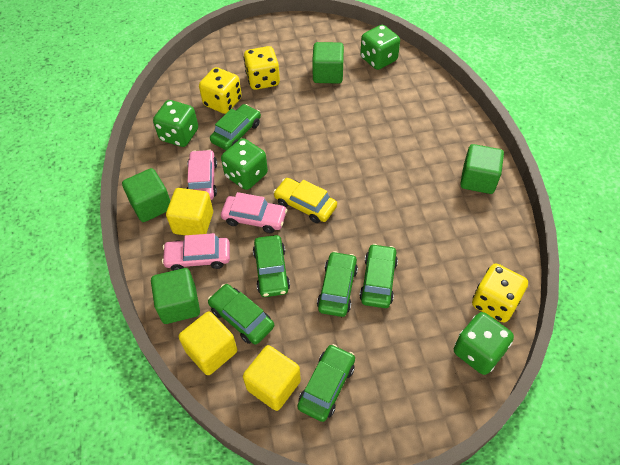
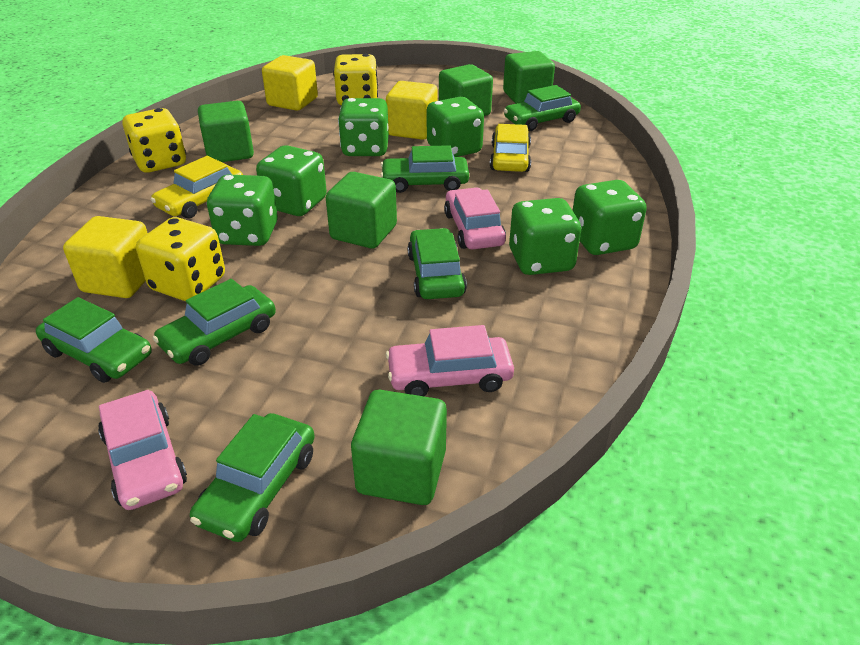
green cube: 4 -> 5
green dice: 4 -> 6
yellow car: 1 -> 2

